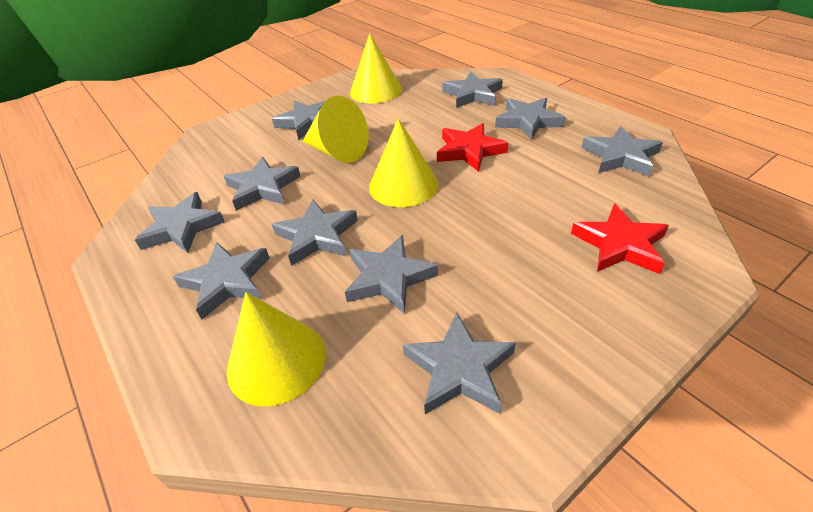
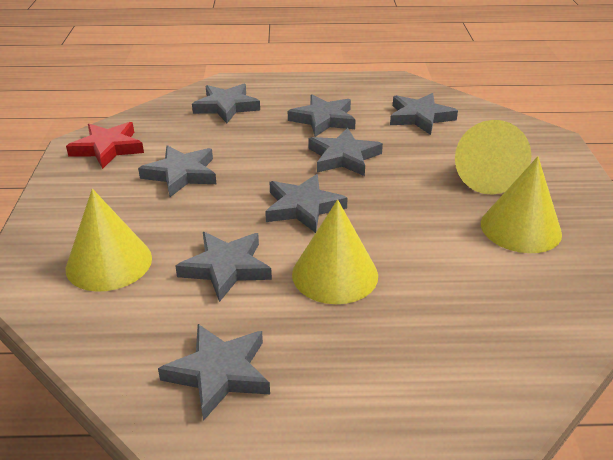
grey star: 10 -> 8
red star: 2 -> 1

